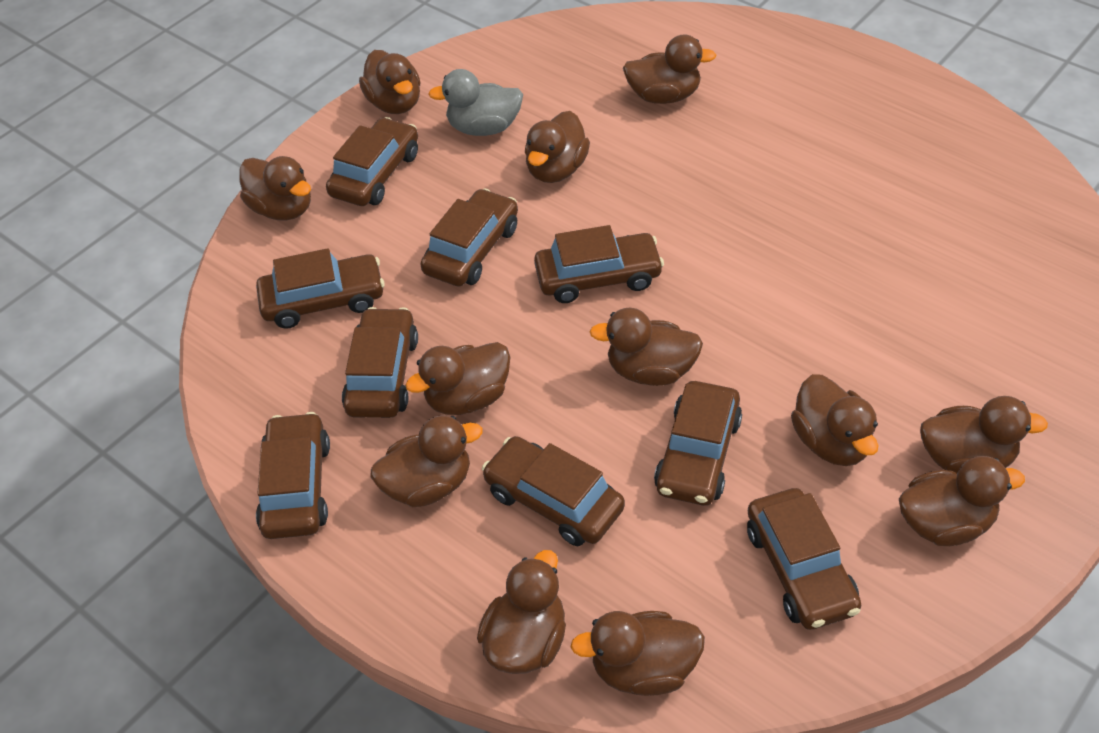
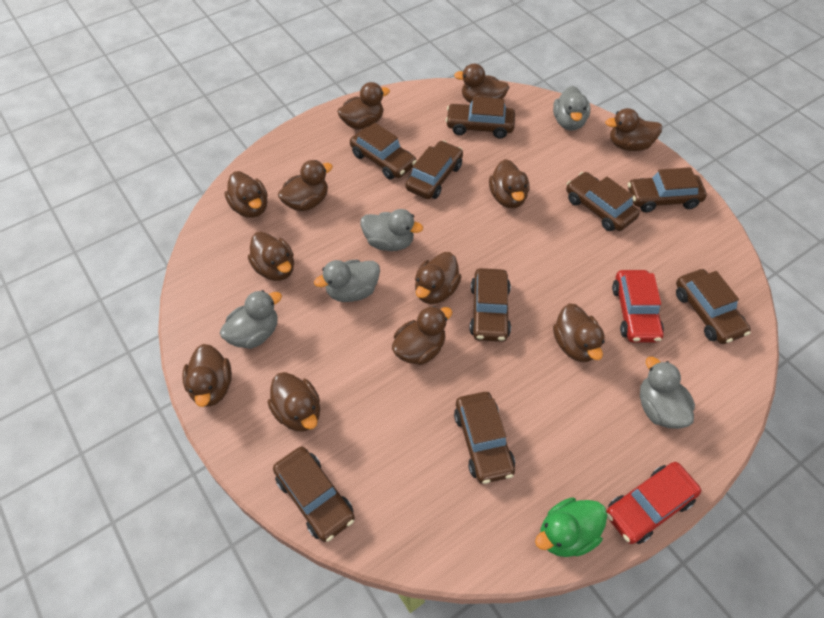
green duck: 0 -> 1
grey duck: 1 -> 5
red car: 0 -> 2

